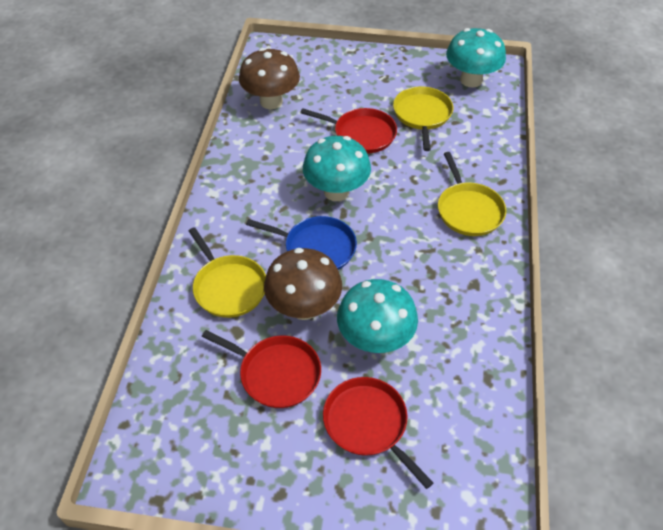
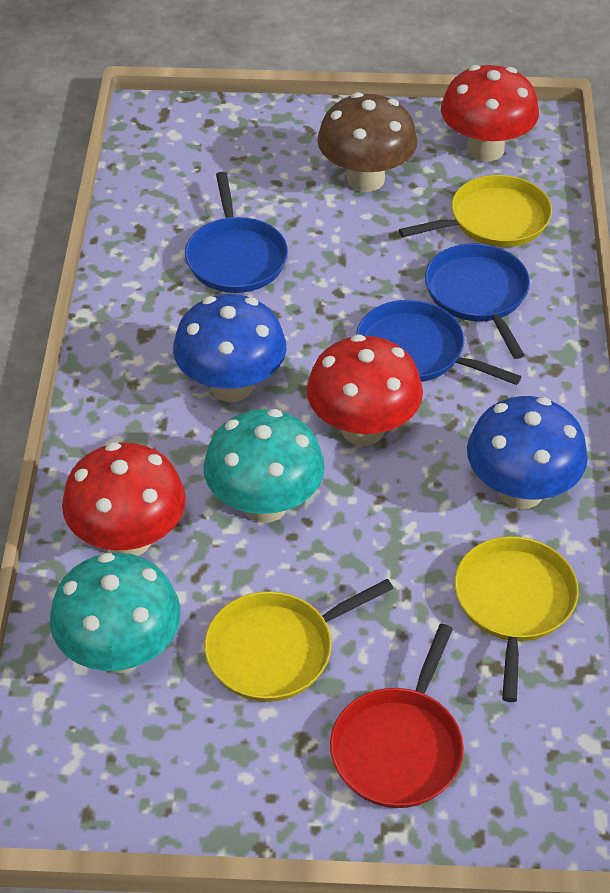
blue mushroom: 0 -> 2
blue pan: 1 -> 3
brown mushroom: 2 -> 1
red mushroom: 0 -> 3
red pan: 3 -> 1
turquoise mushroom: 3 -> 2

